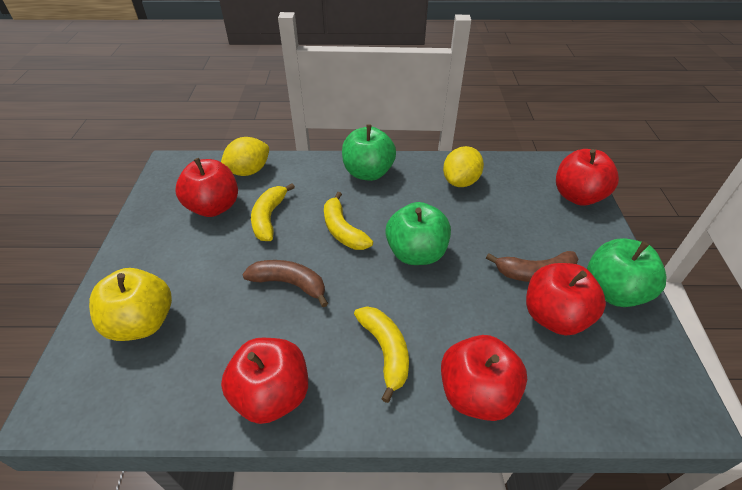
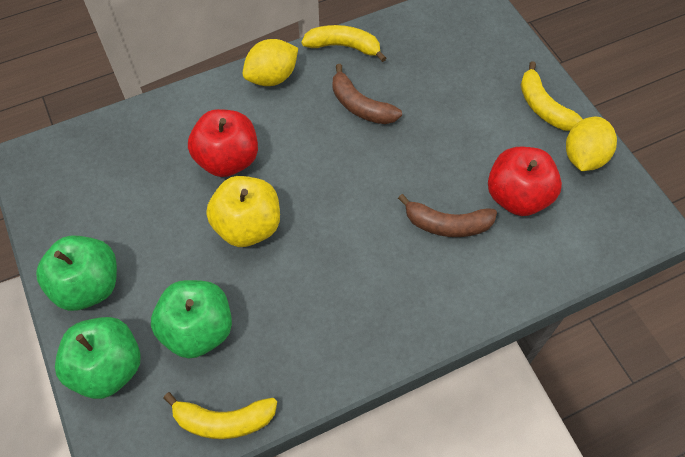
red apple: 5 -> 2

